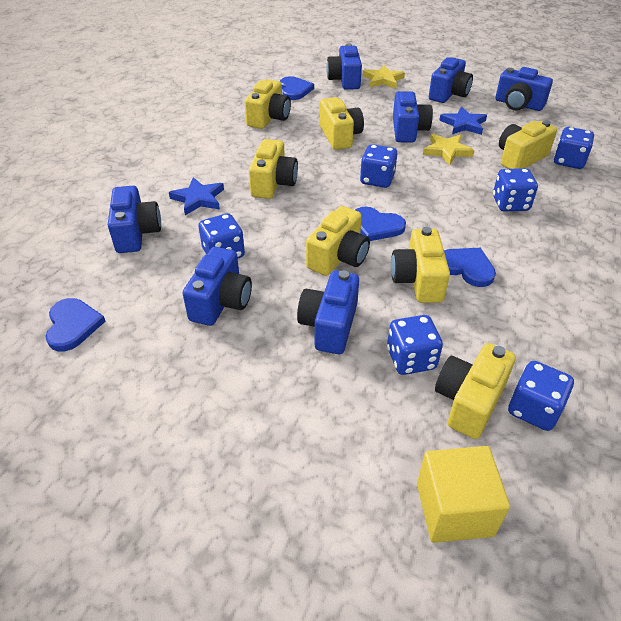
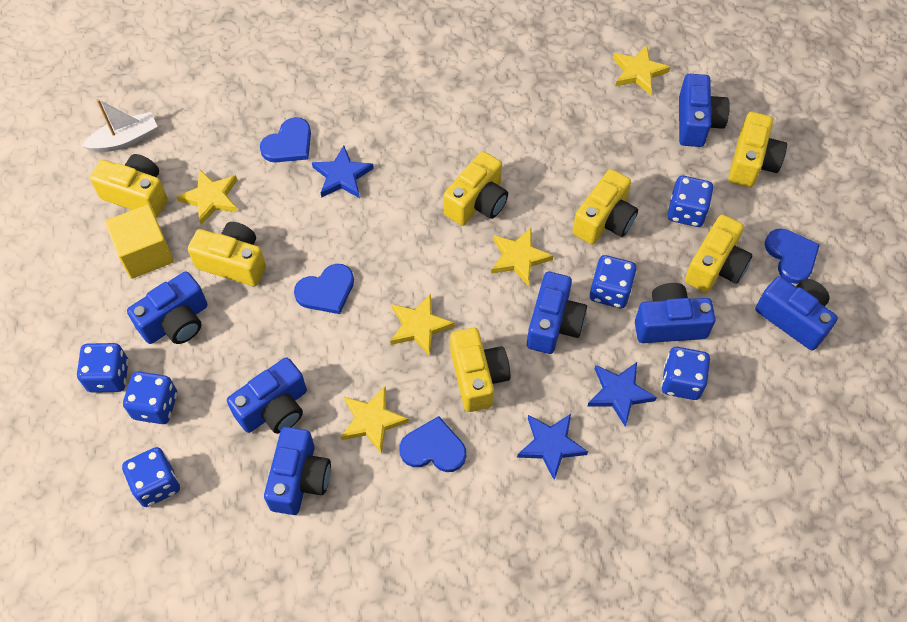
blue star: 2 -> 3
white boat: 0 -> 1
yellow star: 2 -> 5

